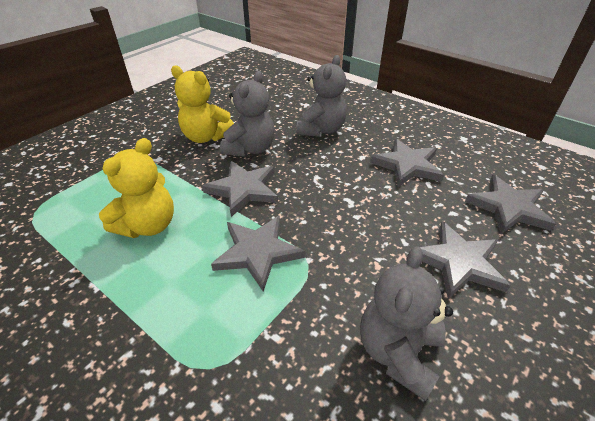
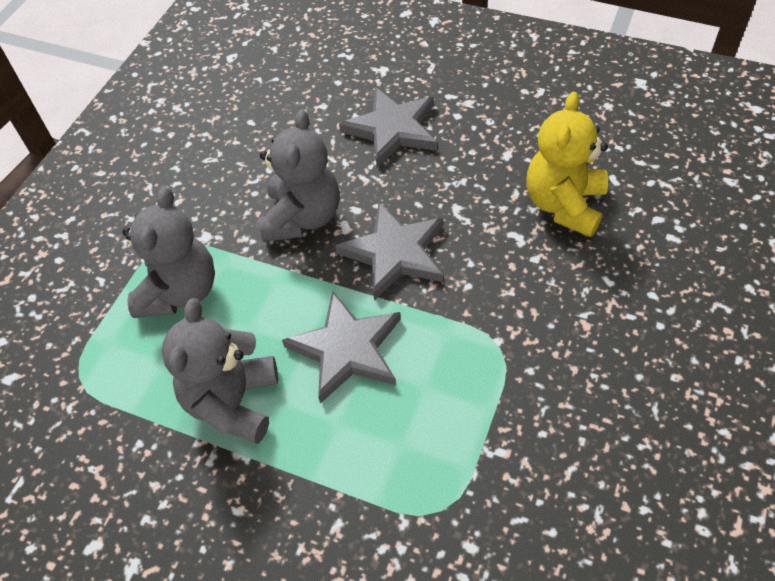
grey star: 5 -> 3
yellow teddy bear: 2 -> 1

